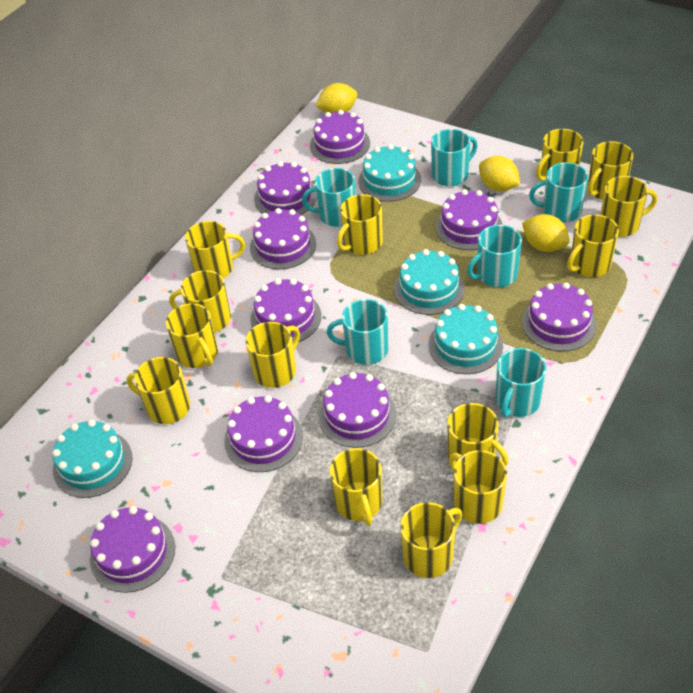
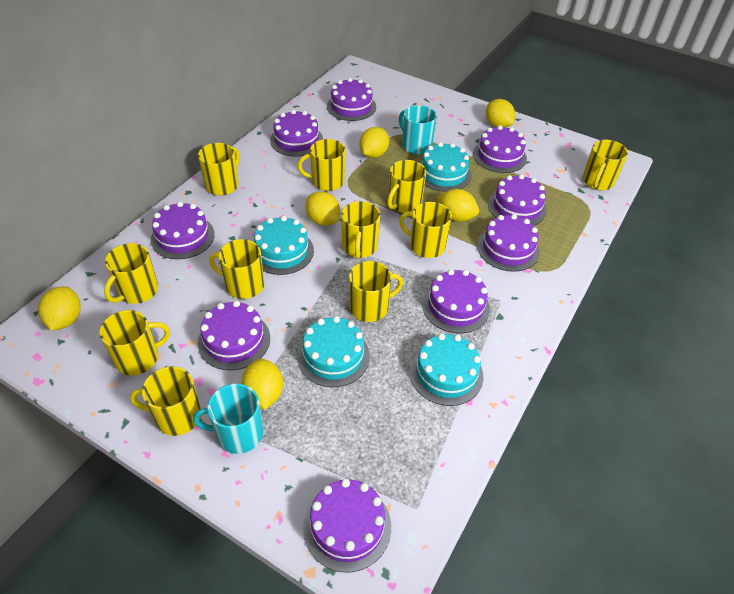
turquoise mug: 6 -> 2
yellow lemon: 3 -> 6
yellow mug: 14 -> 11

